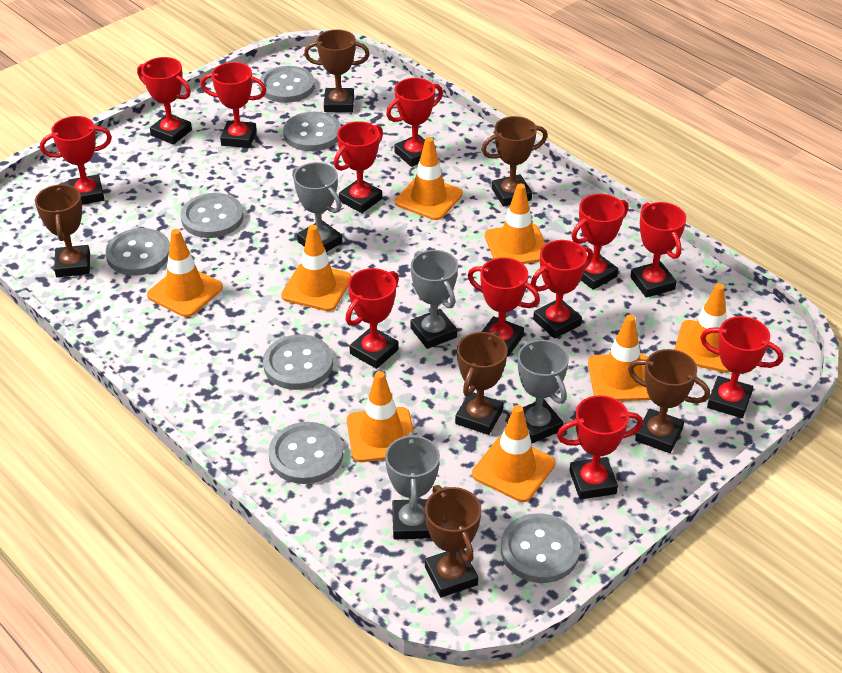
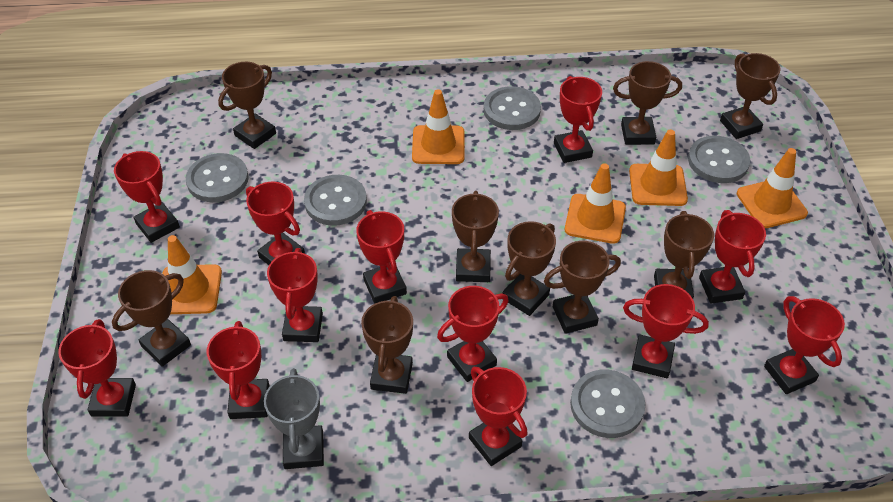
brown trophy: 6 -> 9
grey button: 7 -> 5
grey trophy: 4 -> 1
orange traffic cone: 8 -> 5

